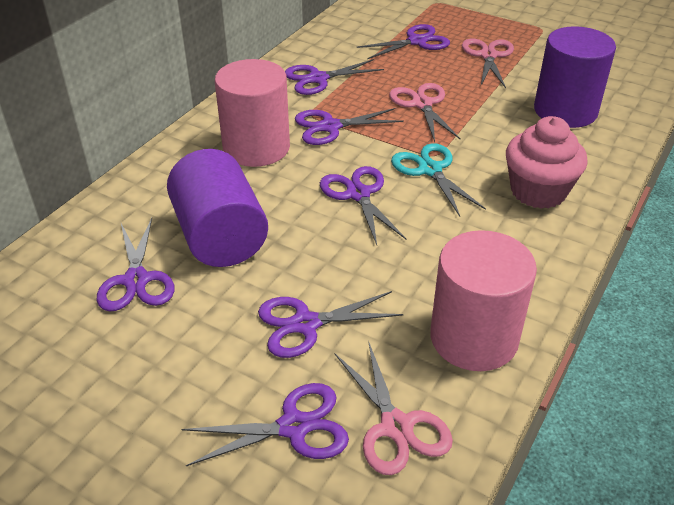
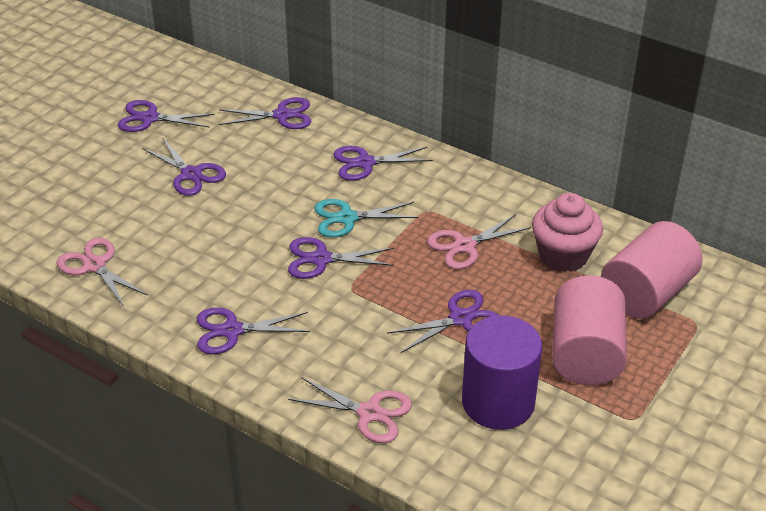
purple cylinder: 2 -> 1

